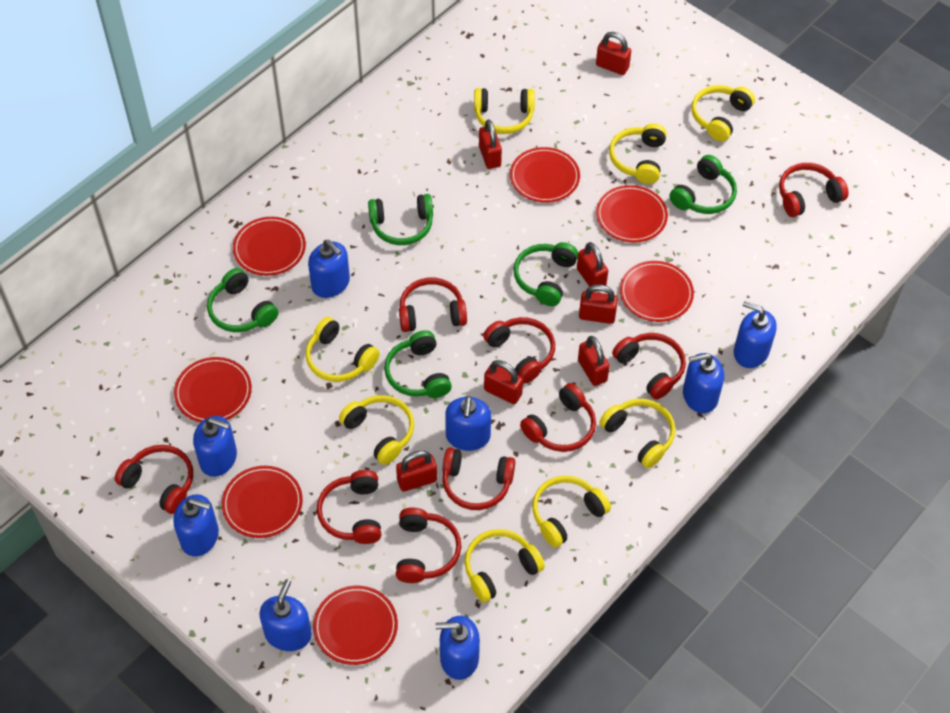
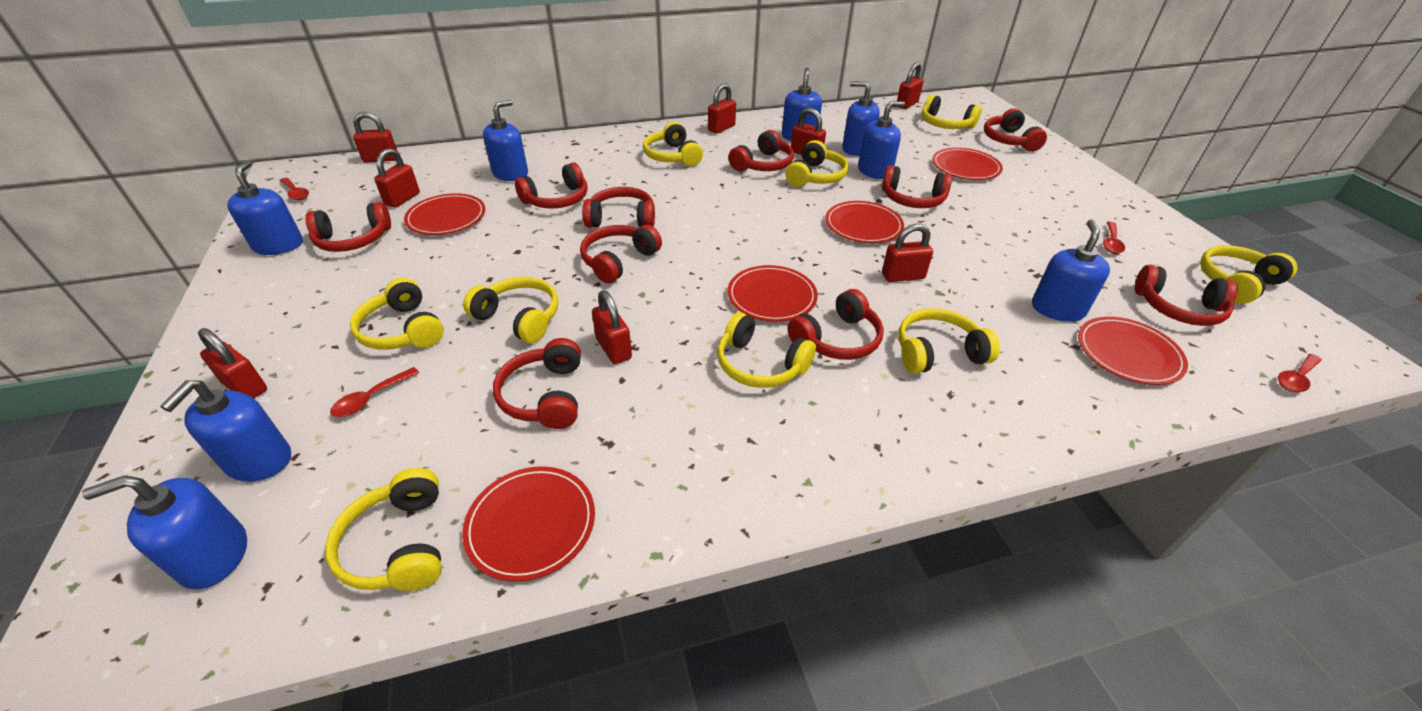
green headphones: 5 -> 0
red headphones: 9 -> 10
red padlock: 7 -> 8
red plate: 7 -> 6
red spoon: 0 -> 4
yellow headphones: 8 -> 9

